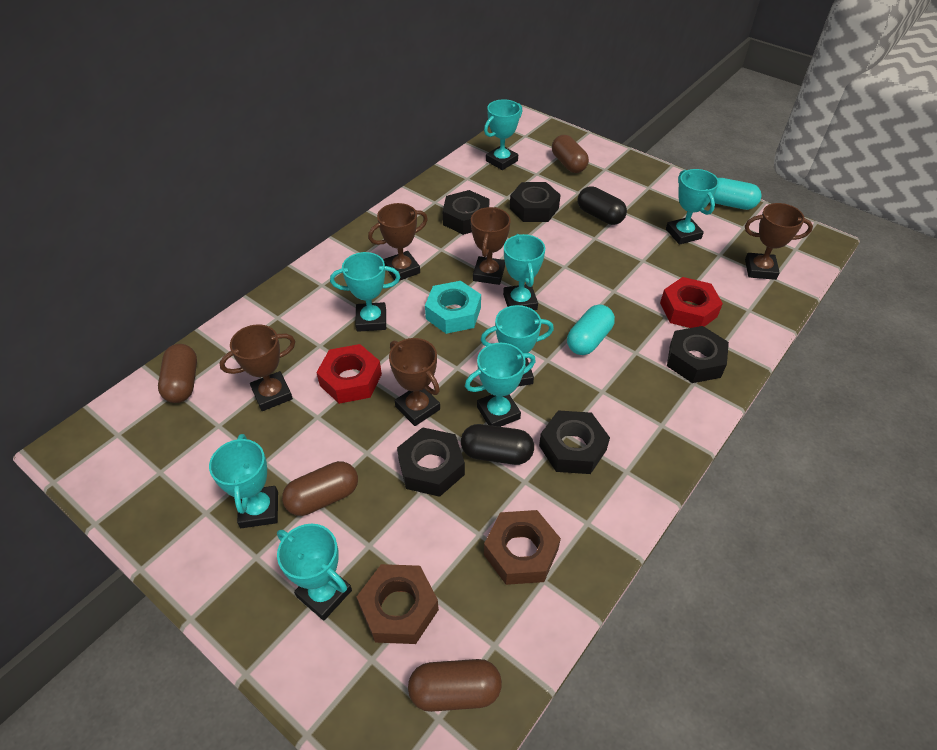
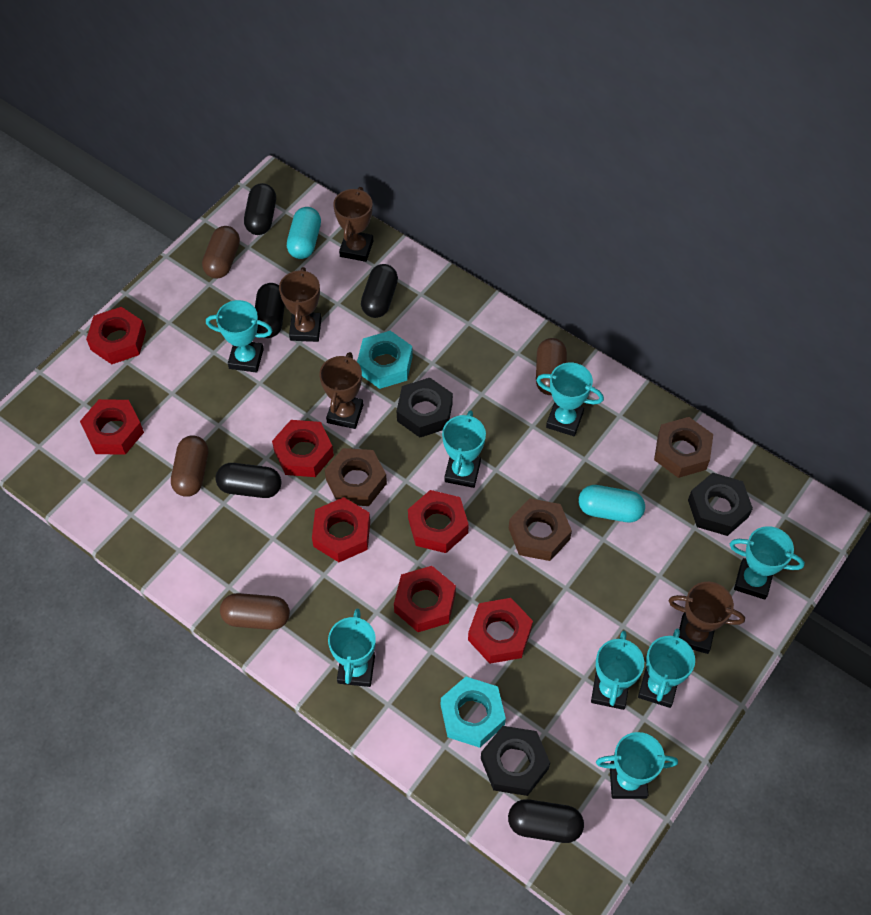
black capsule: 2 -> 5
black nut: 5 -> 3
brown nut: 2 -> 3
brown trophy: 5 -> 4
red nut: 2 -> 7
turquoise nut: 1 -> 2

